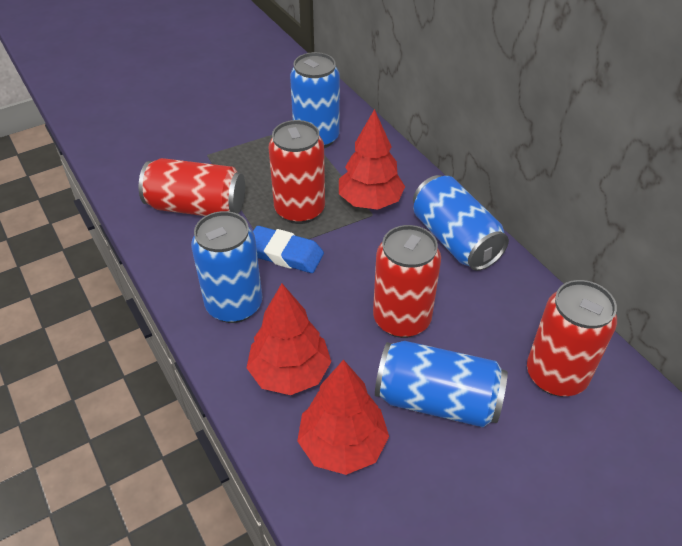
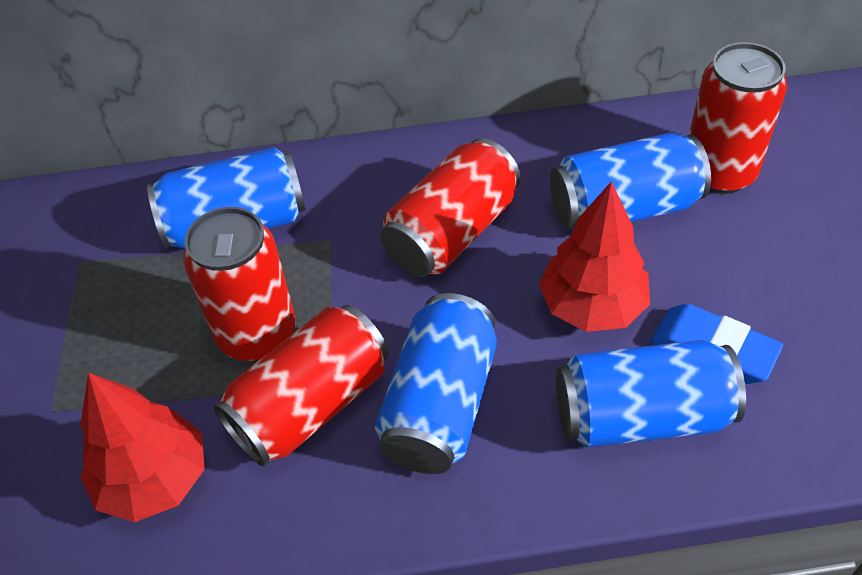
red tree: 3 -> 2

